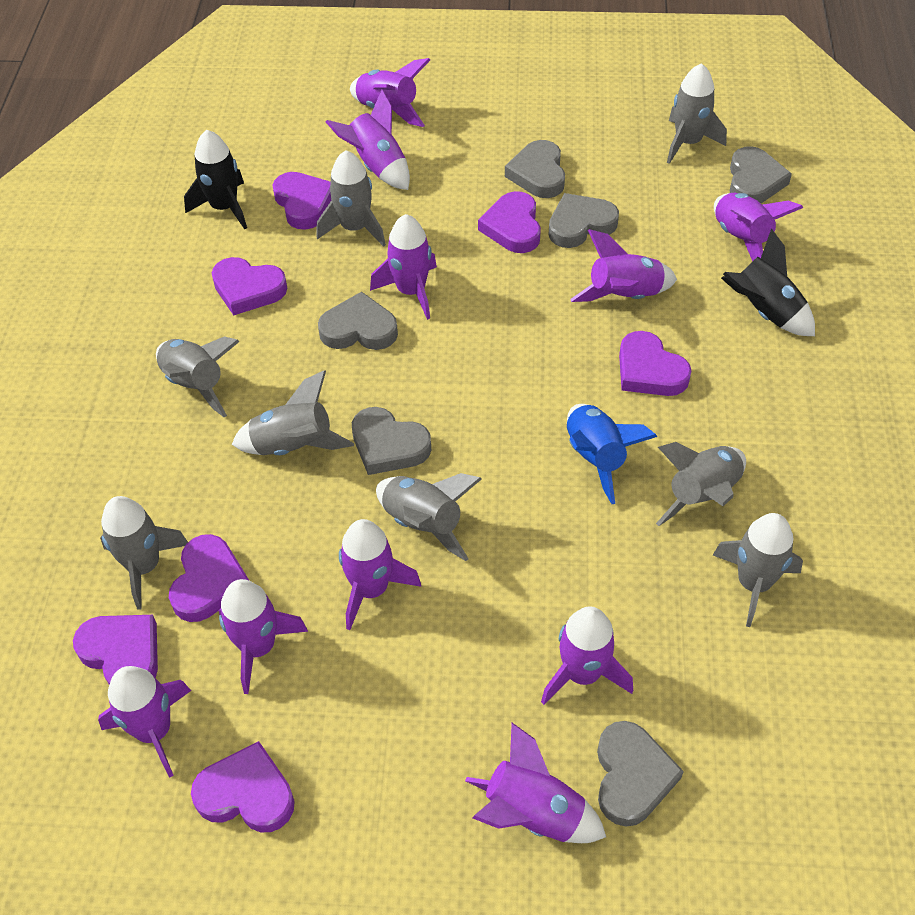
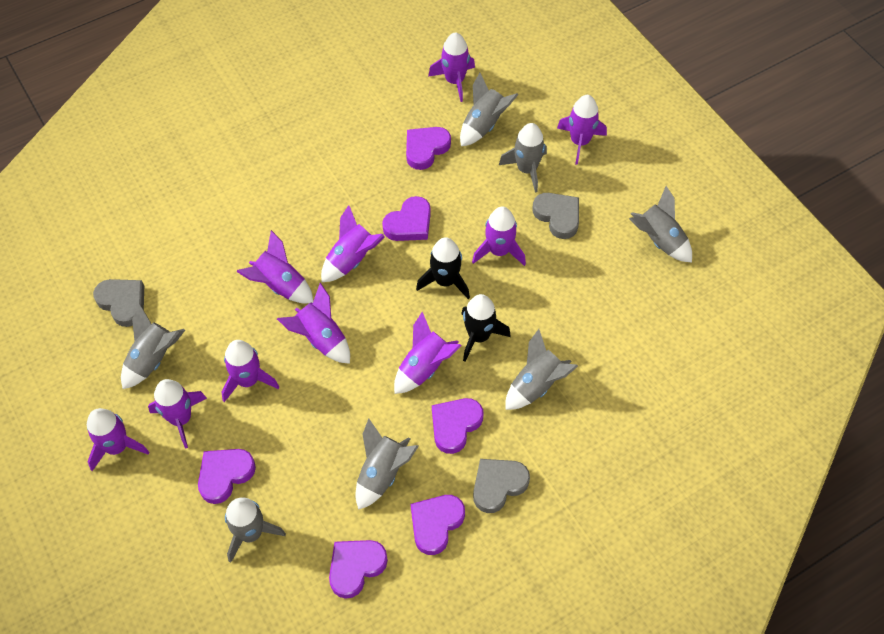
blue rocket: 1 -> 0
grey heart: 6 -> 3
grey rocket: 8 -> 7
purple heart: 7 -> 6

